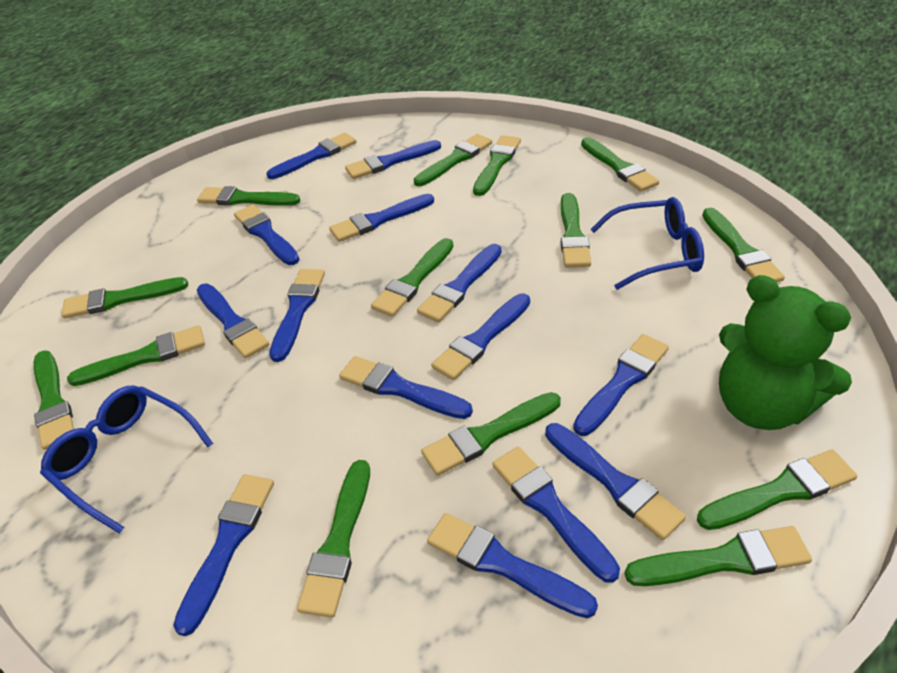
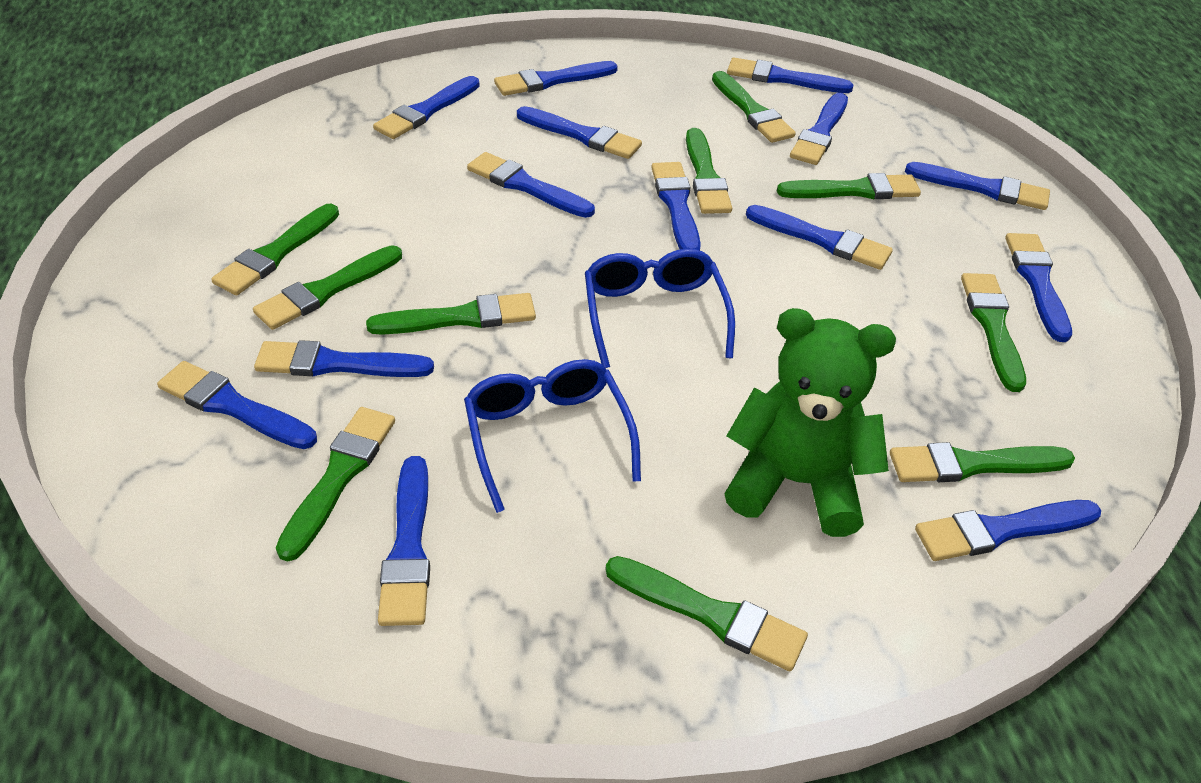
green brush: 14 -> 10

